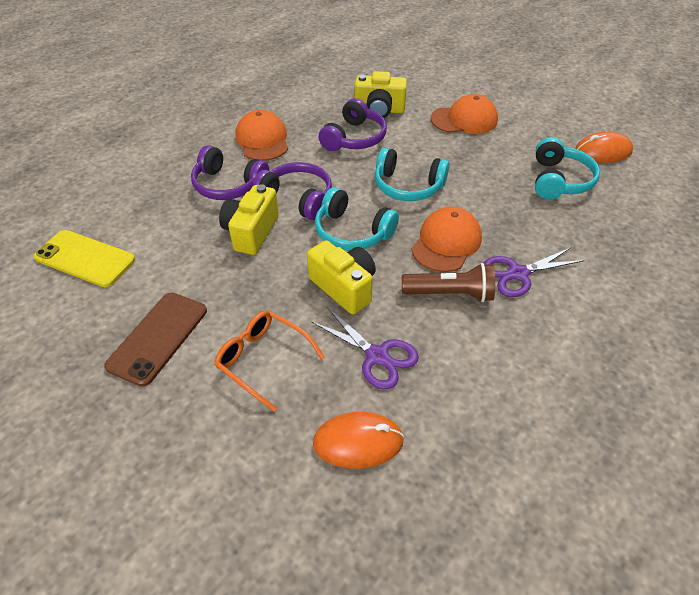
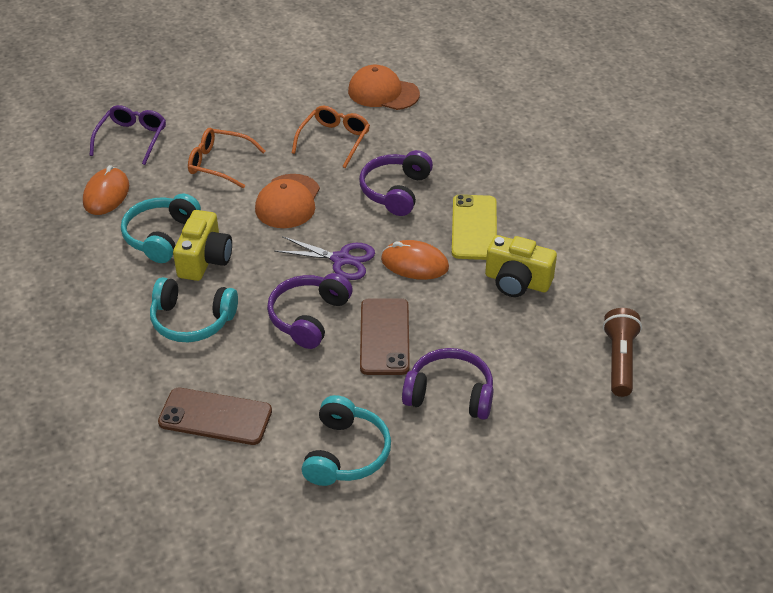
brown phone: 1 -> 2
orange cap: 3 -> 2
orange glasses: 1 -> 2
purple glasses: 0 -> 1
purple scissors: 2 -> 1
yellow camera: 3 -> 2

